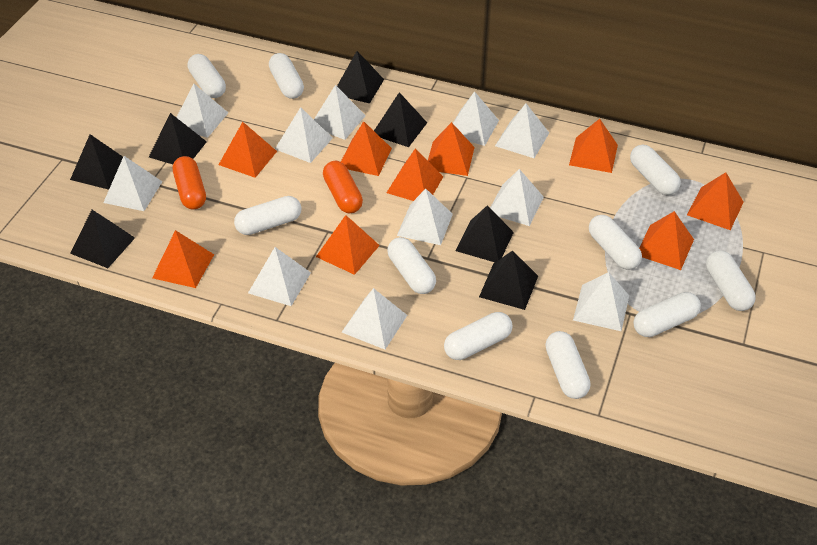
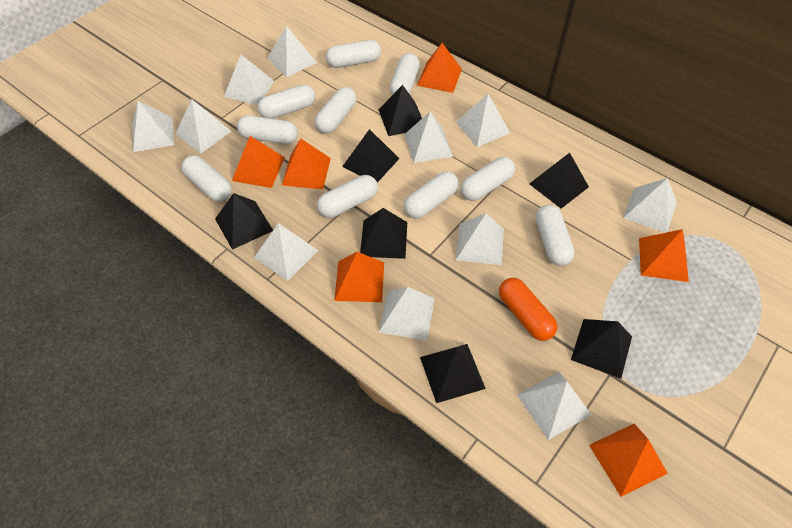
orange capsule: 2 -> 1
orange pyramid: 9 -> 6

